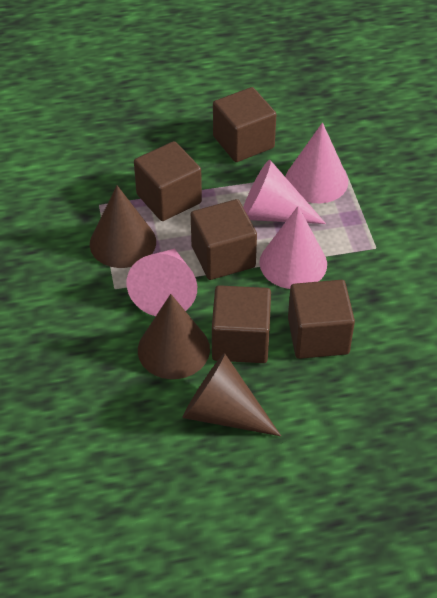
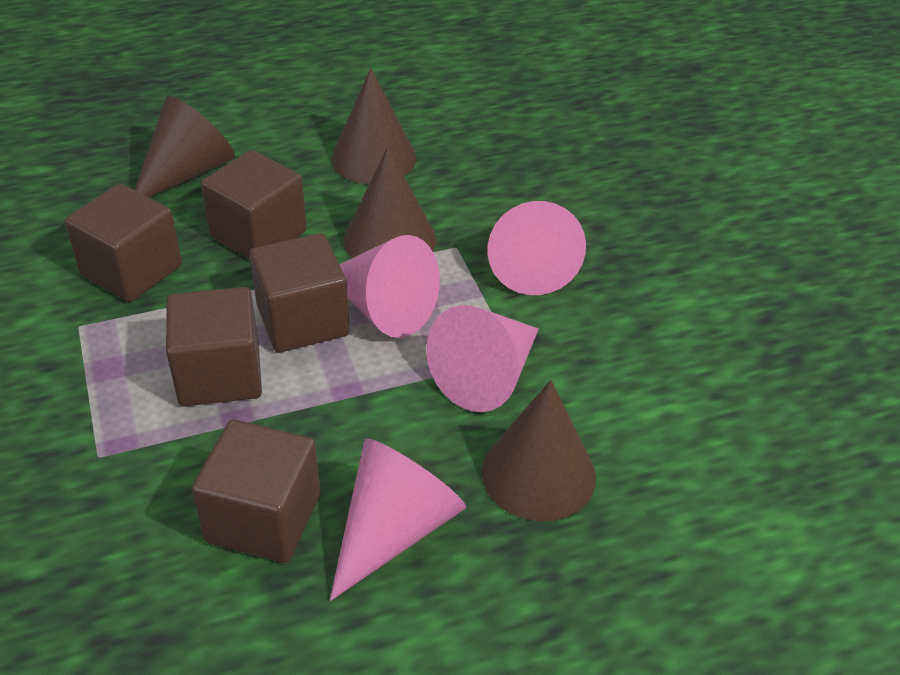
brown cone: 3 -> 4

